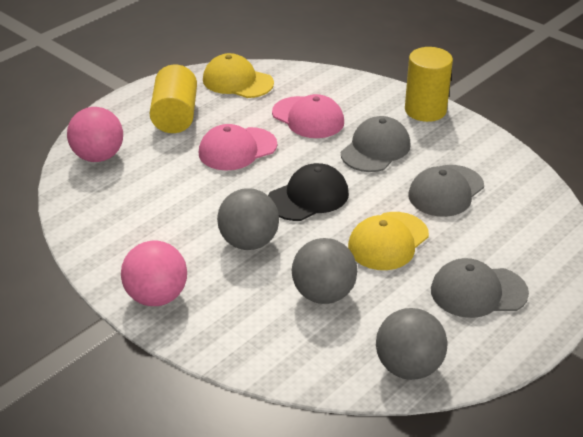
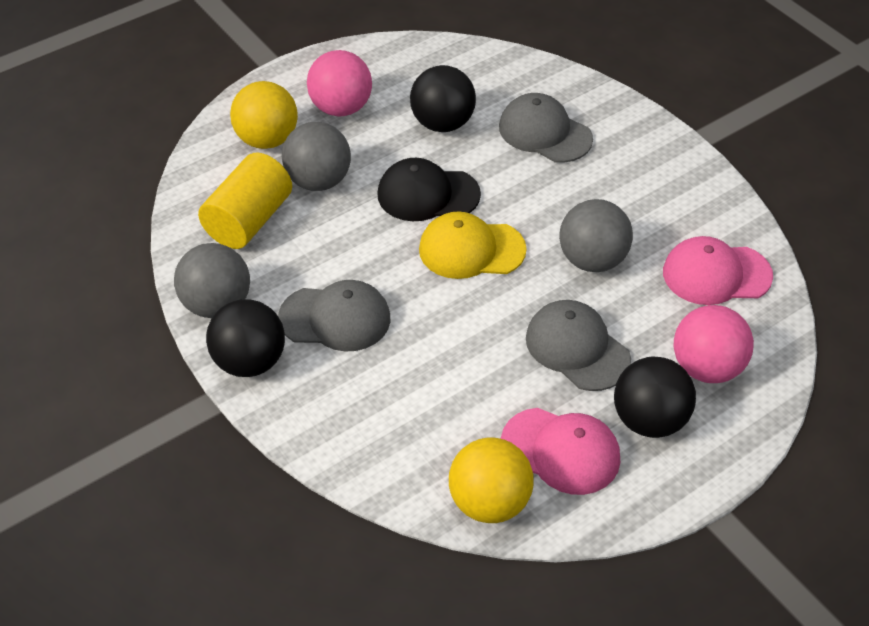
black ball: 0 -> 3
yellow ball: 0 -> 2
yellow cap: 2 -> 1
yellow cylinder: 2 -> 1

